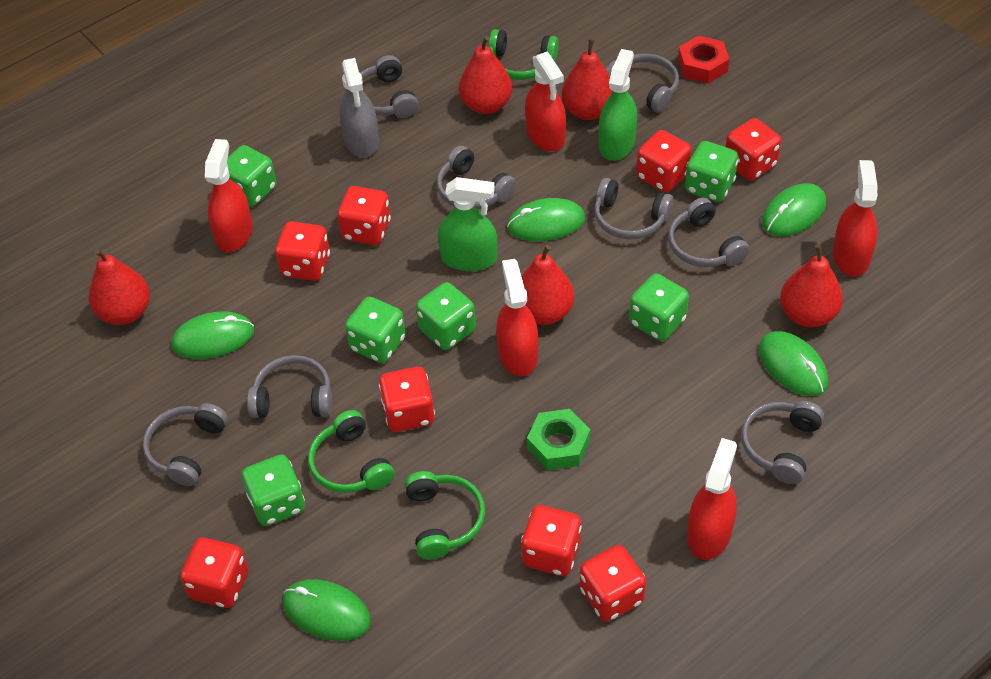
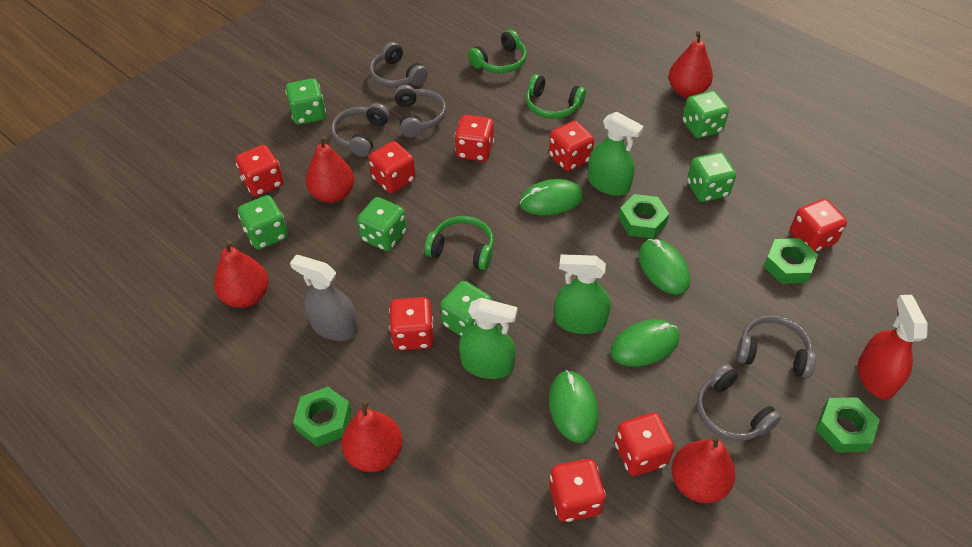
green mouse: 5 -> 4
green nut: 1 -> 4
green spray bottle: 2 -> 3
grey headphones: 8 -> 5
red nut: 1 -> 0
red spray bottle: 5 -> 1

